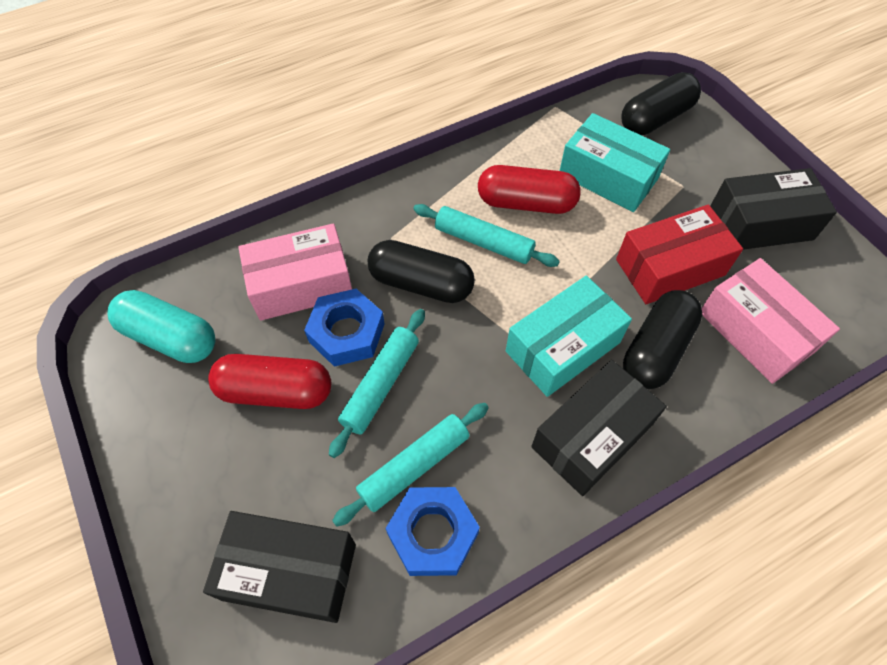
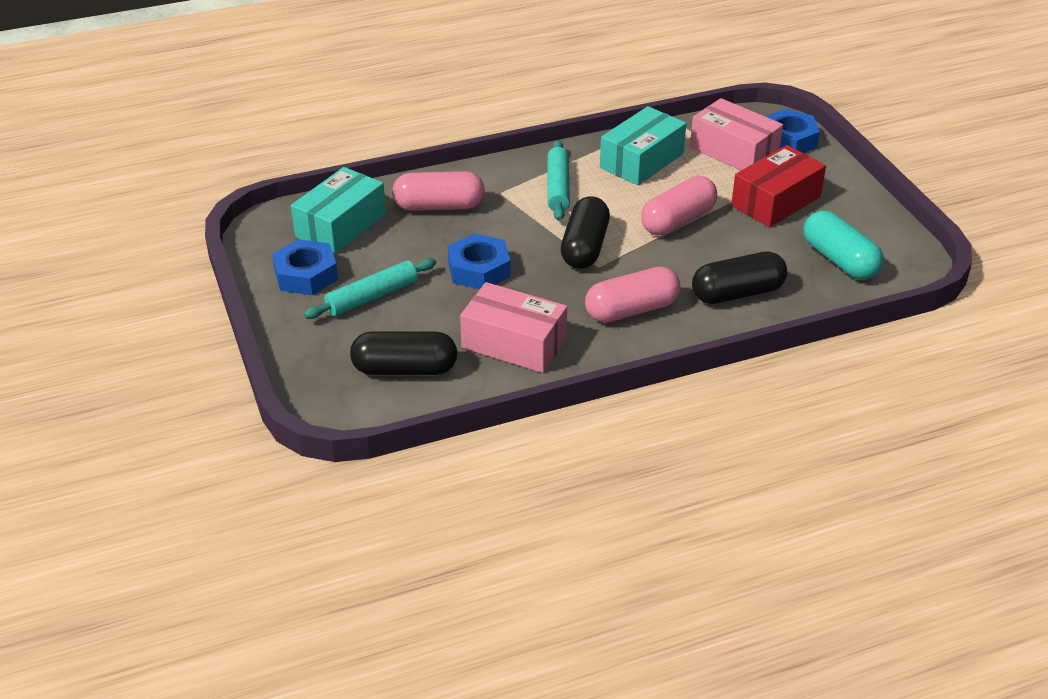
black box: 3 -> 0
blue nut: 2 -> 3
pink capsule: 0 -> 3
red capsule: 2 -> 0
turquoise rolling pin: 3 -> 2

